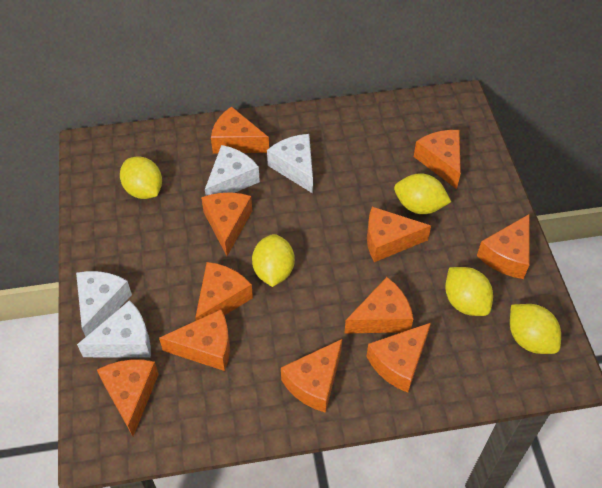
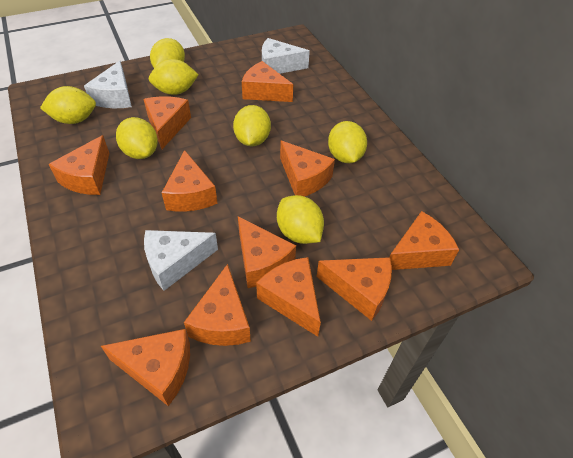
white cheese: 4 -> 3
yellow lemon: 5 -> 7

